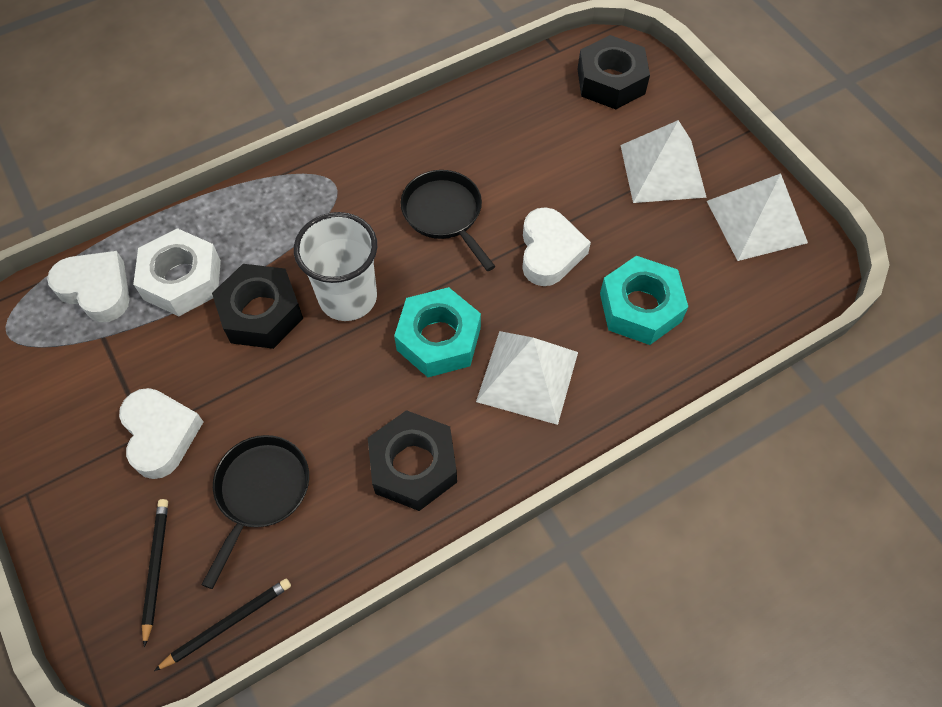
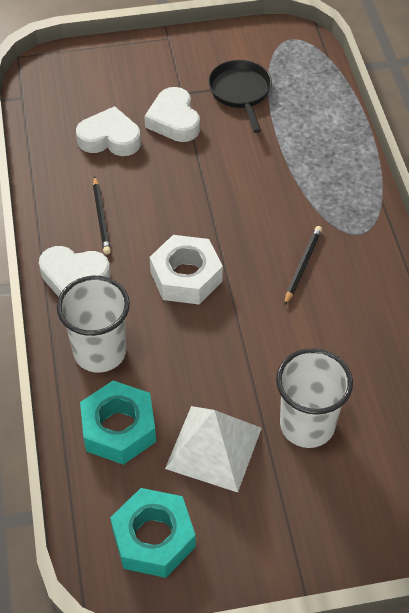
black nut: 3 -> 0
black pan: 2 -> 1
white cup: 1 -> 2
white pyramid: 3 -> 1

